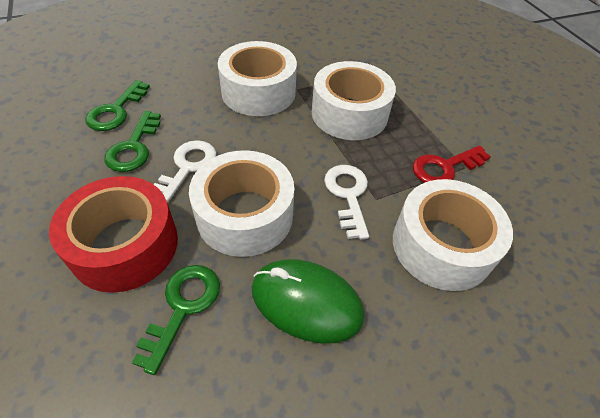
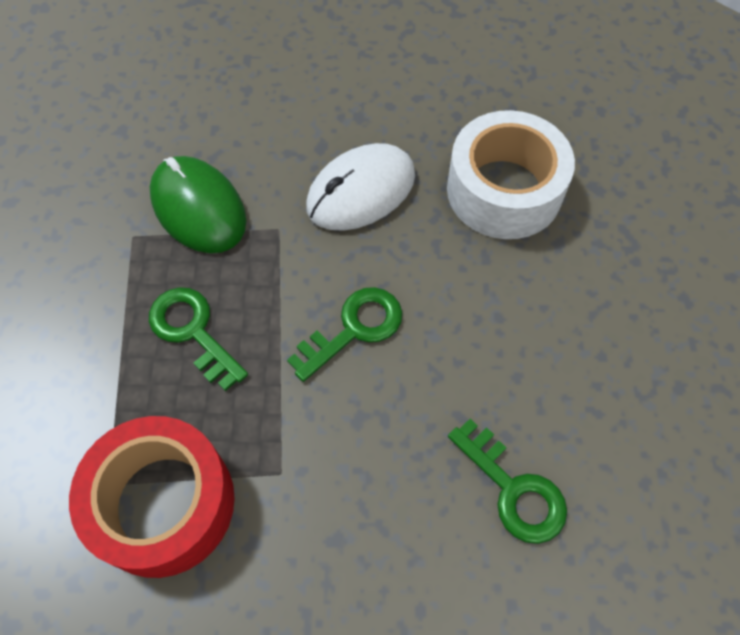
red key: 1 -> 0
white key: 2 -> 0
white mouse: 0 -> 1
white tape: 4 -> 1

